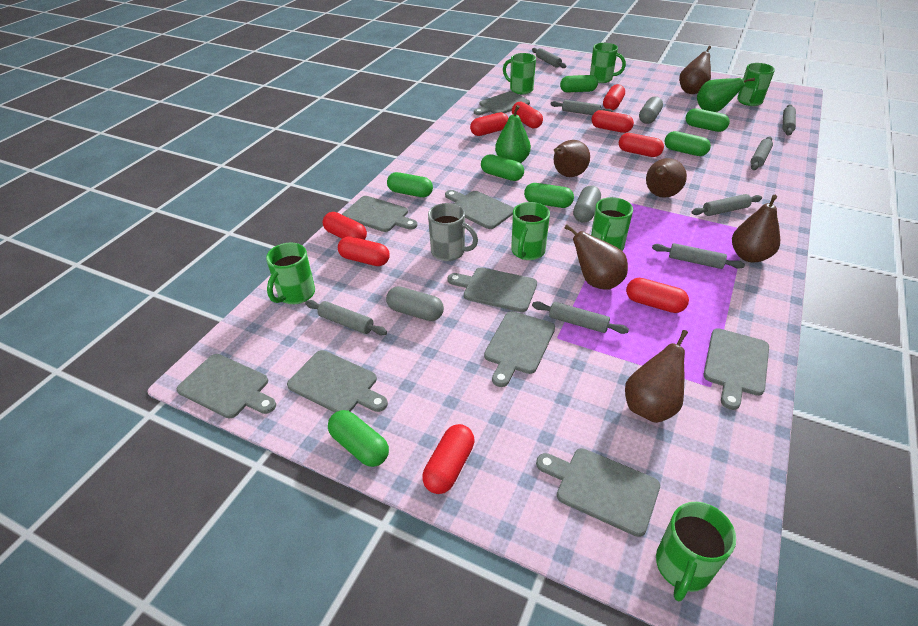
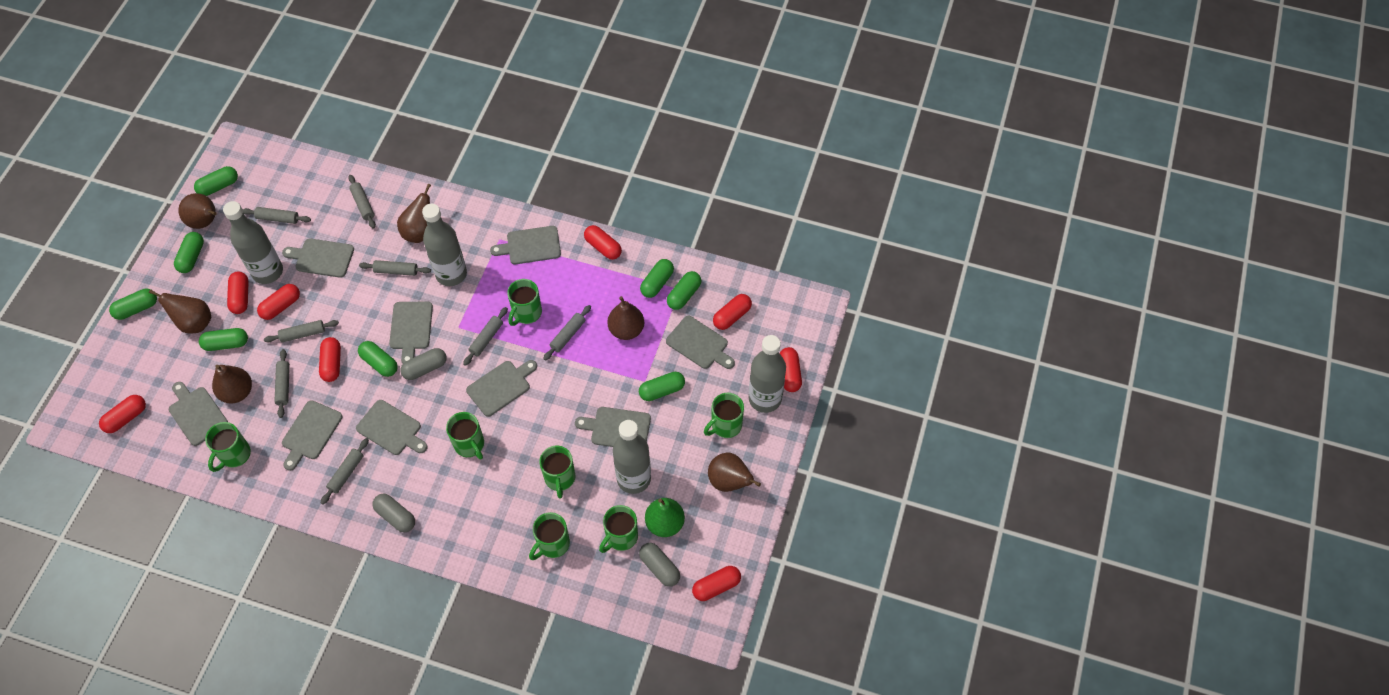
green capsule: 7 -> 8
green pear: 2 -> 1
grey bottle: 0 -> 4
grey mug: 1 -> 0
red capsule: 9 -> 8

